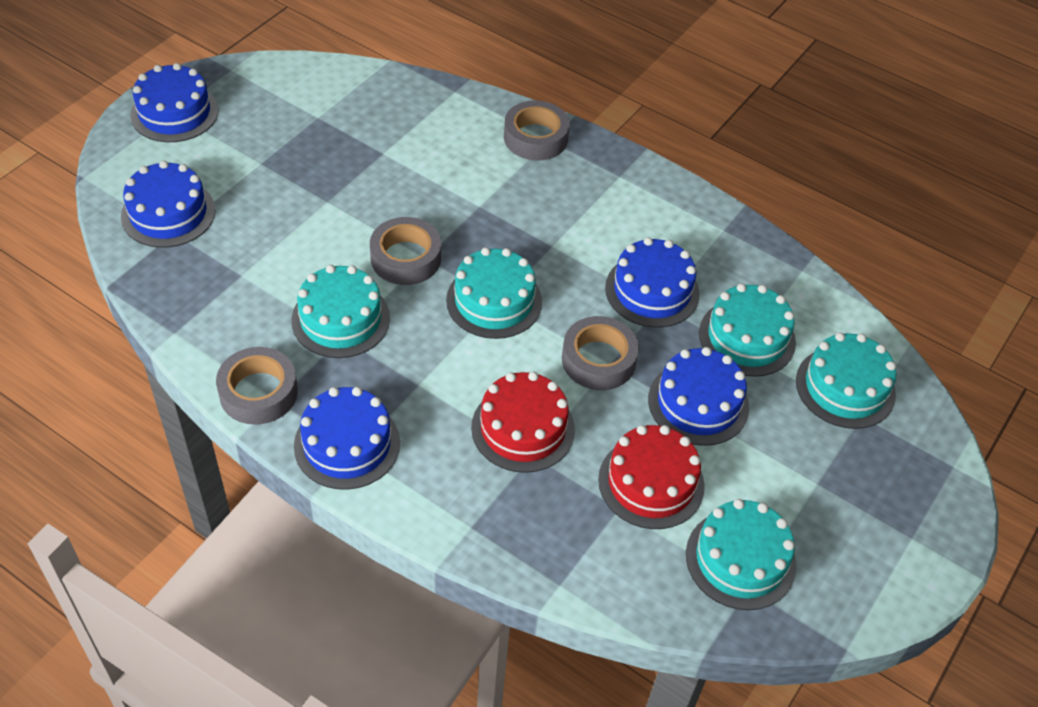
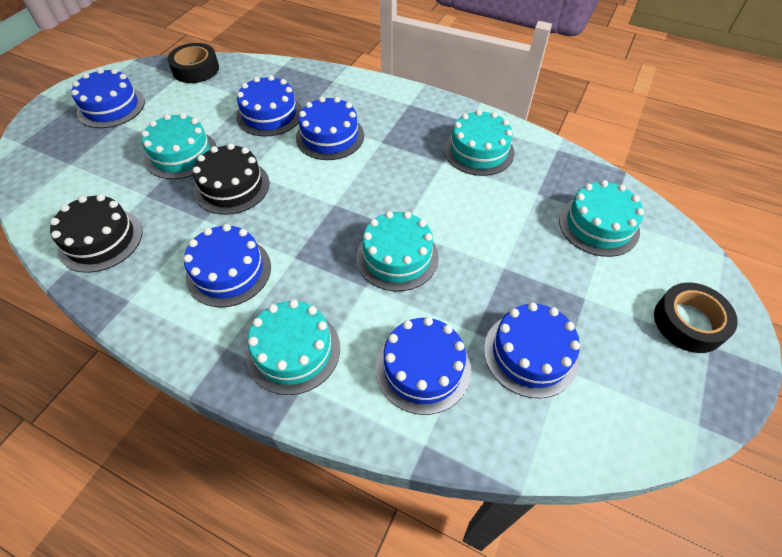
black cake: 0 -> 2
black tape: 0 -> 2
blue cake: 5 -> 6
grey tape: 4 -> 0
red cake: 2 -> 0

